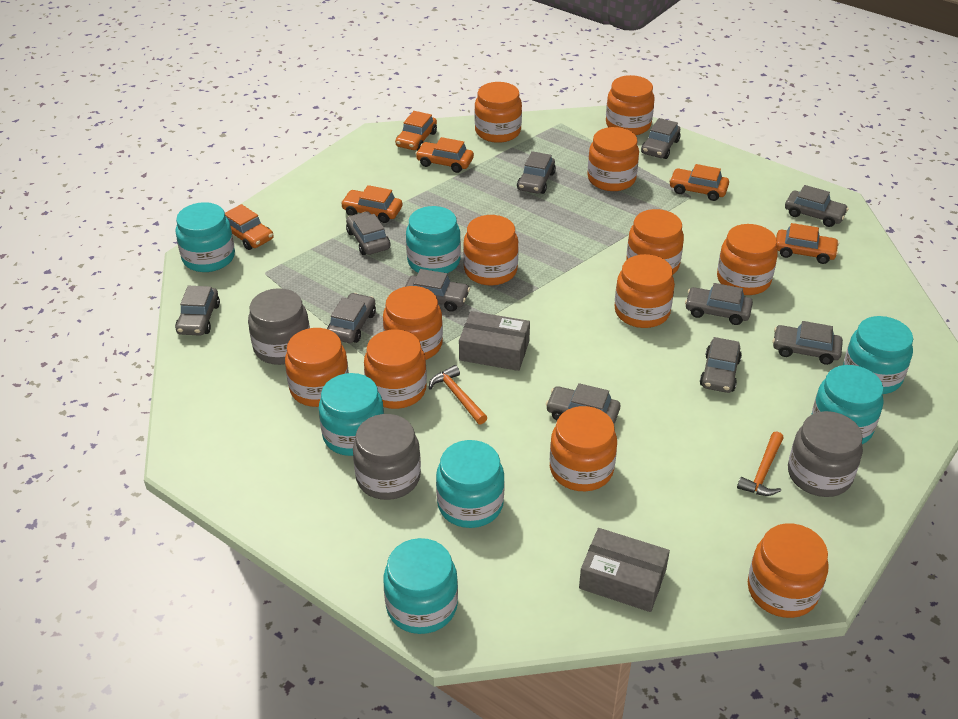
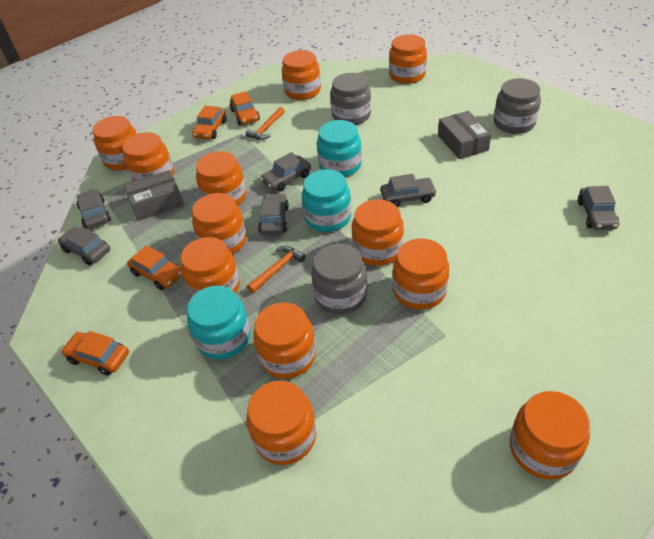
grey car: 11 -> 6
orange car: 6 -> 4
turquoise jar: 7 -> 3

